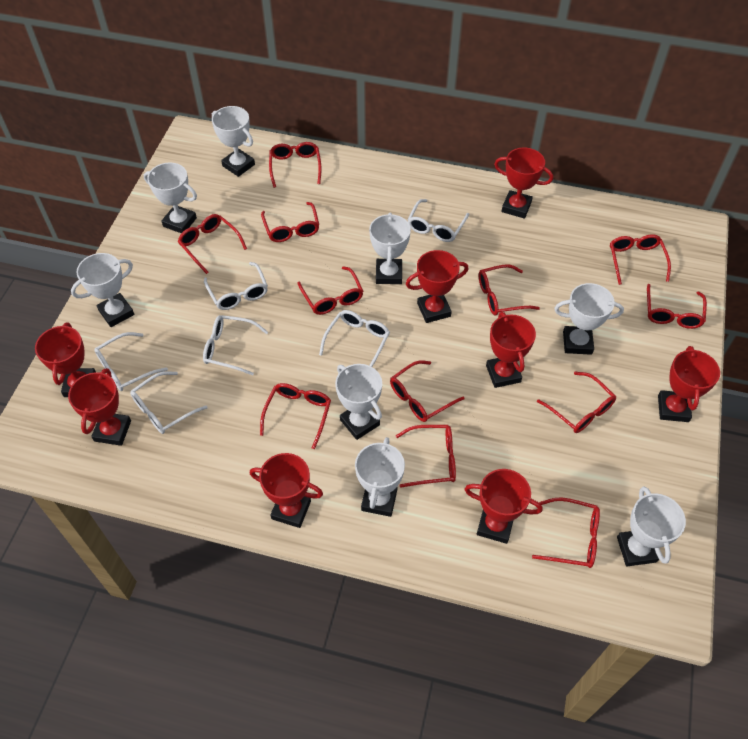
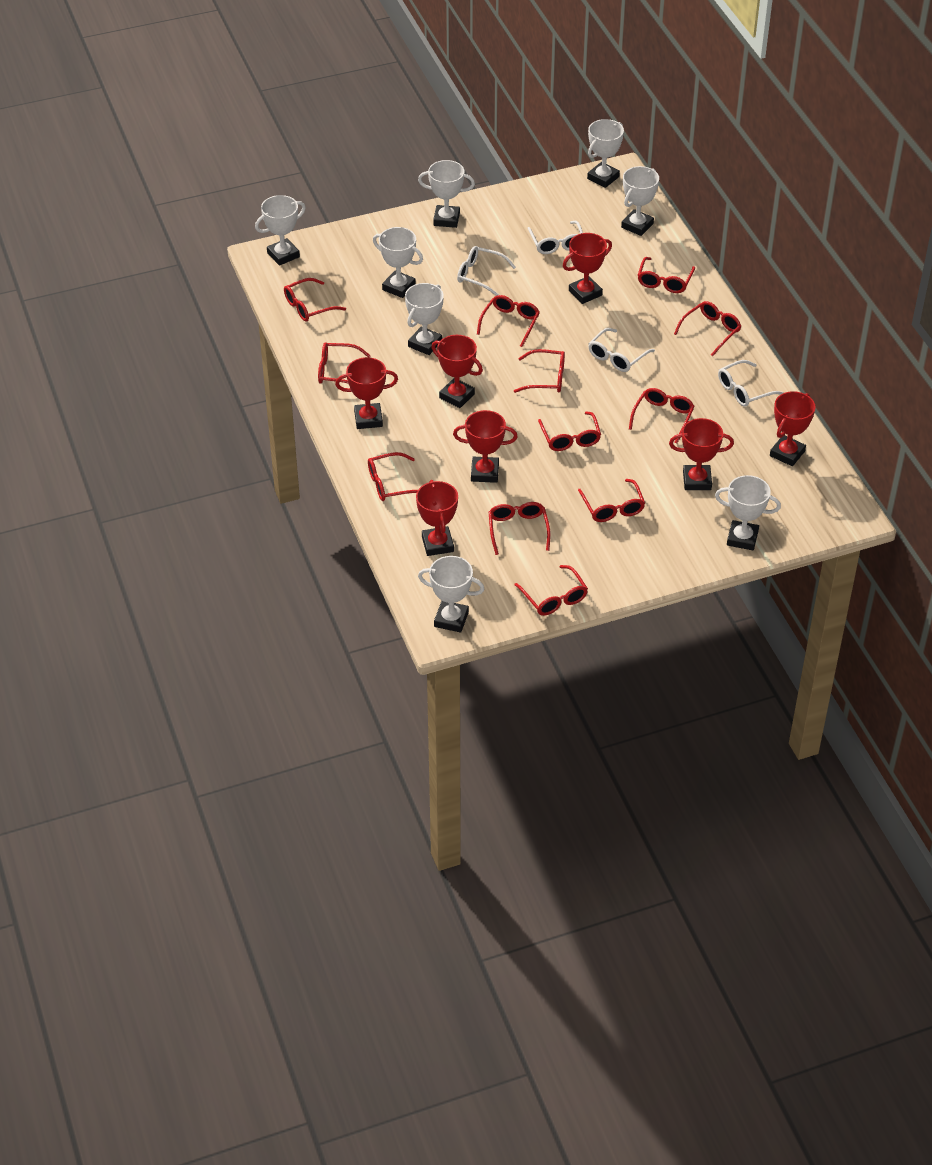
red trophy: 8 -> 7
white glasses: 6 -> 4

